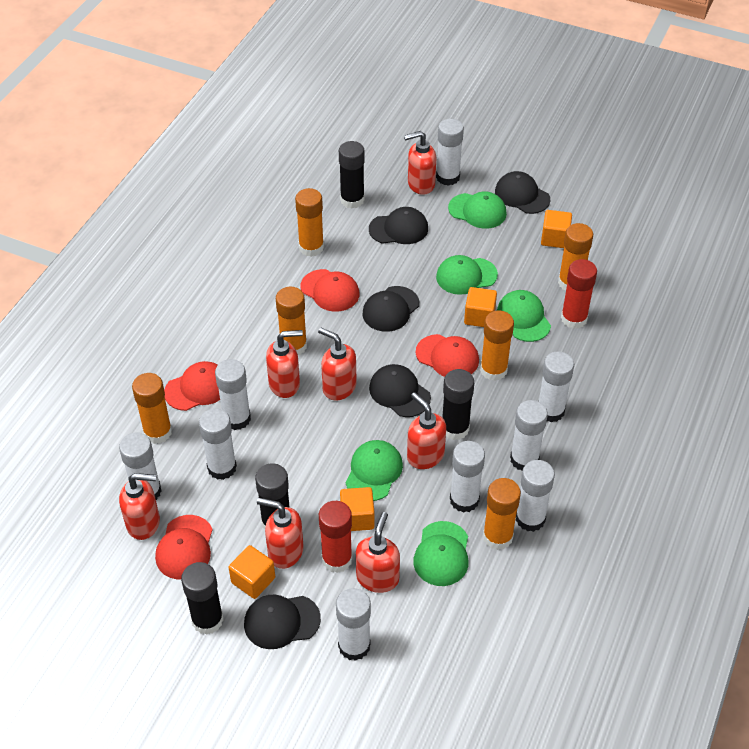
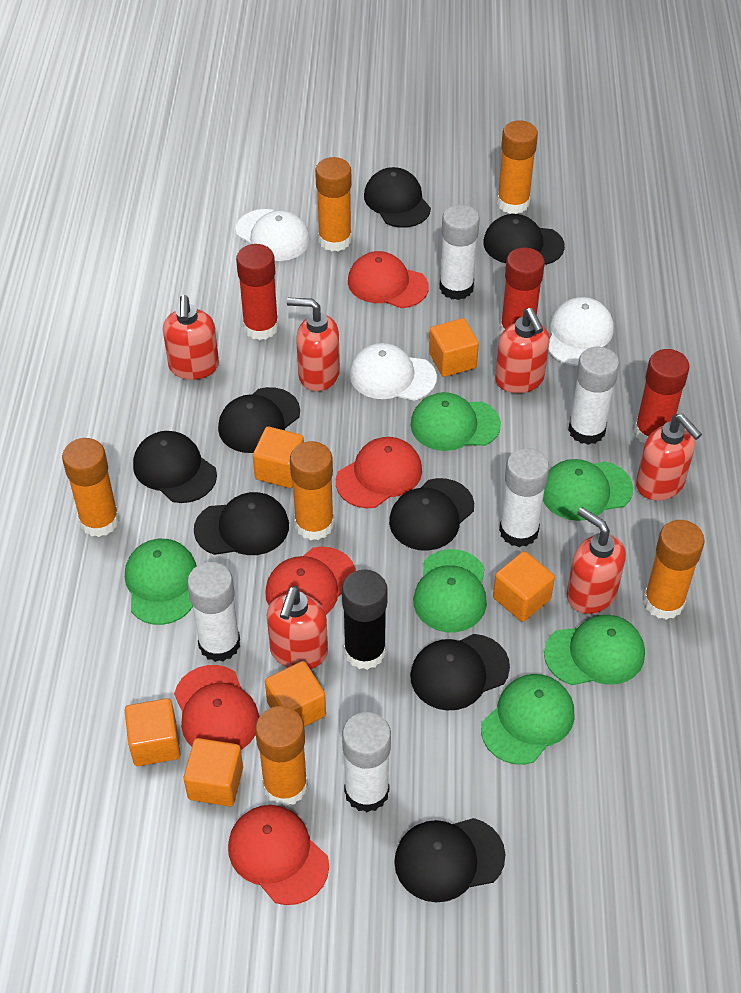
black cap: 5 -> 8
black glue stick: 4 -> 1
green cap: 5 -> 6
orange cube: 4 -> 6
red cap: 4 -> 5
red glue stick: 2 -> 3
red soap dispenser: 7 -> 6
white cap: 0 -> 3
white glue stick: 9 -> 5

